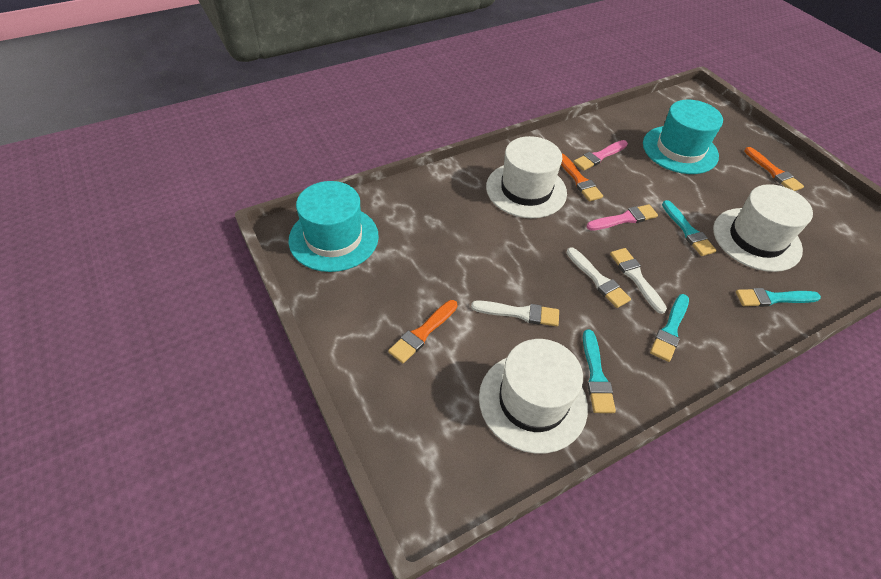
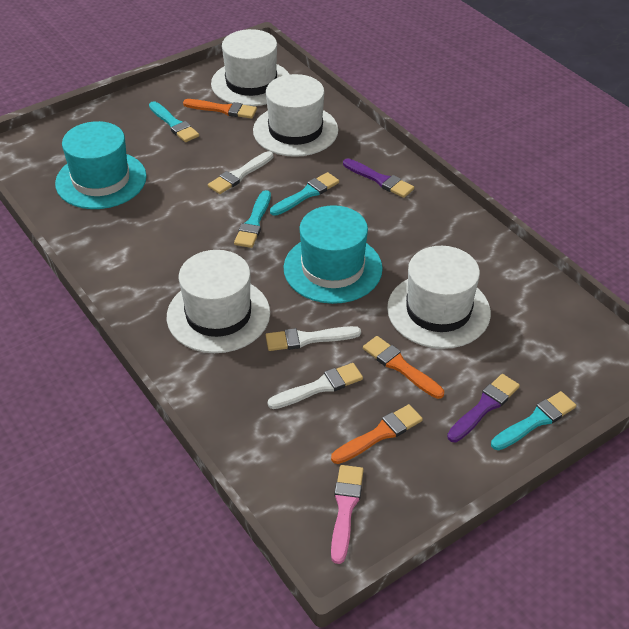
pink brush: 2 -> 1
purple brush: 0 -> 2
white hat: 3 -> 4

